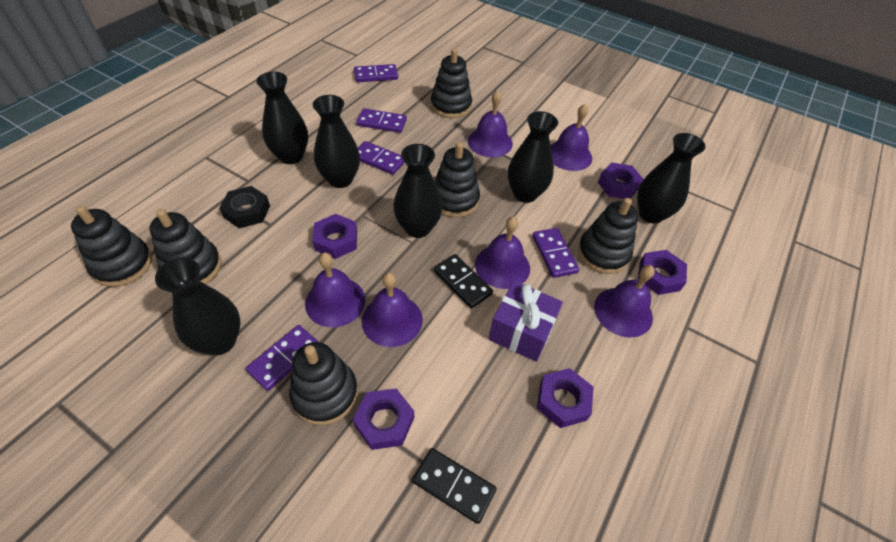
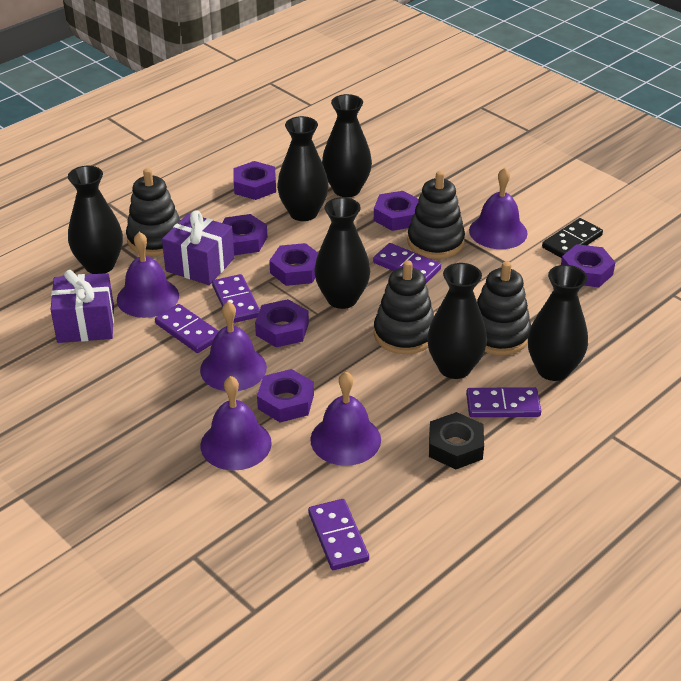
black domino: 2 -> 1
black stacking toy: 6 -> 4
purple bell: 6 -> 5
purple gift: 1 -> 2
purple nut: 5 -> 7

